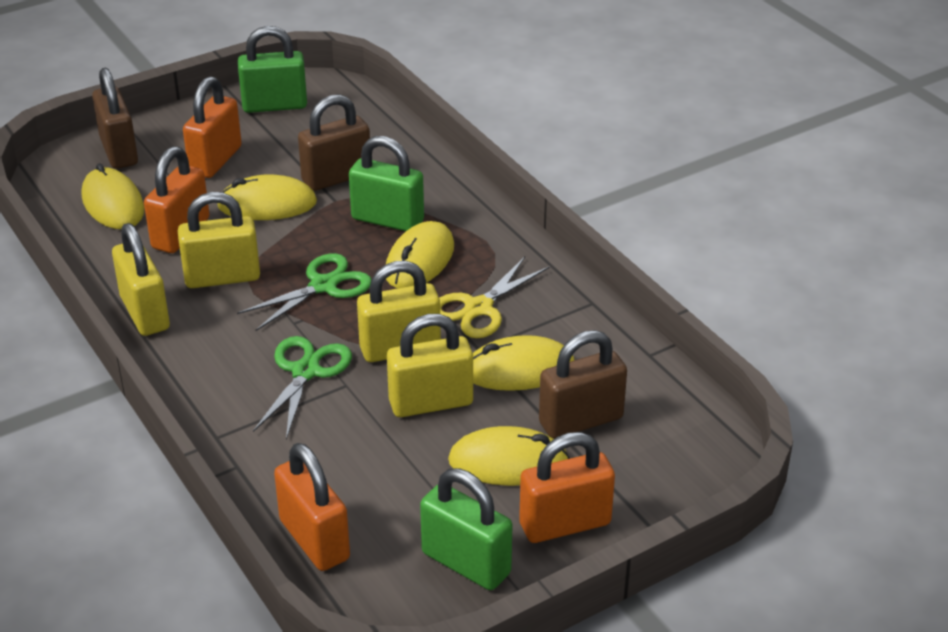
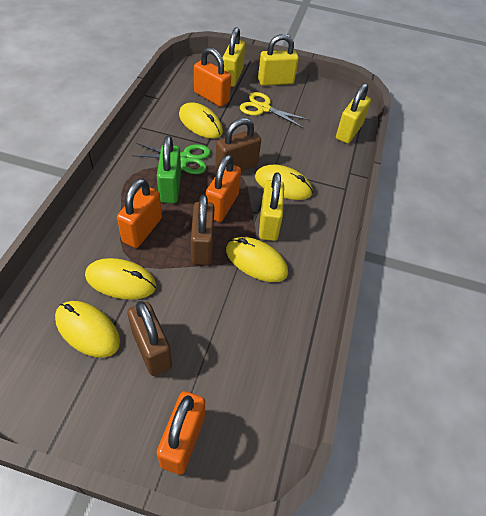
green padlock: 3 -> 1
green scissors: 2 -> 1

